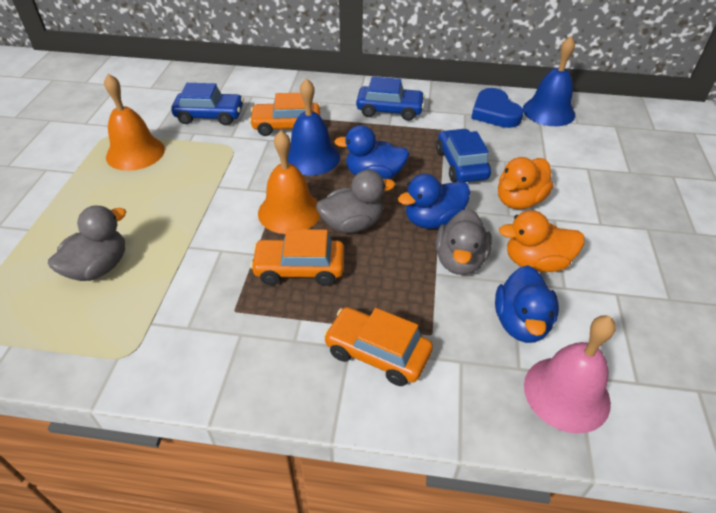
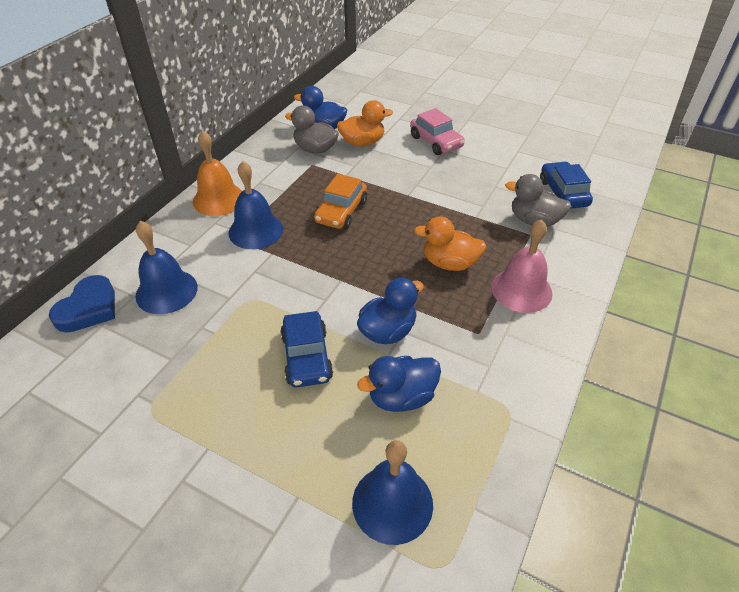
blue bell: 2 -> 3
blue car: 3 -> 2
grey duck: 3 -> 2
orange bell: 2 -> 1
orange car: 3 -> 1
pink car: 0 -> 1

